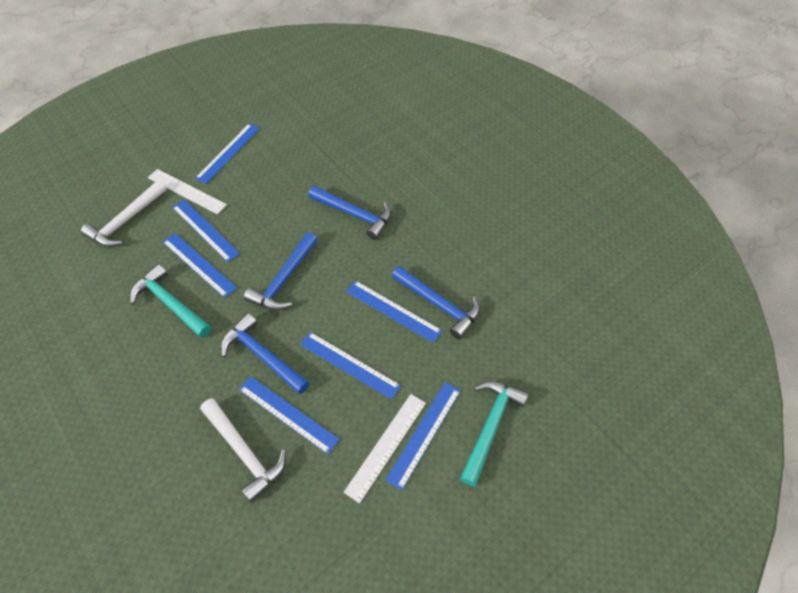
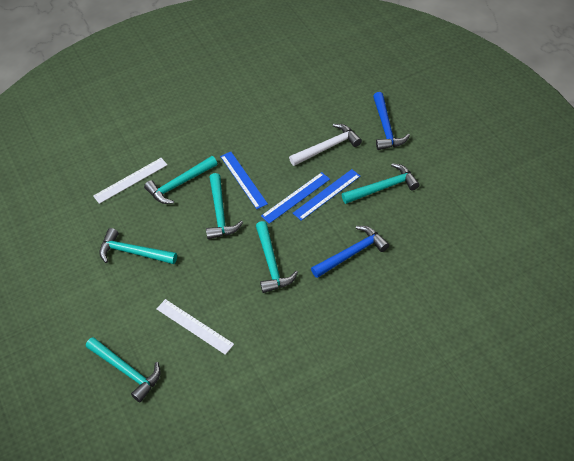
blue hammer: 4 -> 2
blue ruler: 7 -> 3
turquoise hammer: 2 -> 6
white hammer: 2 -> 1

